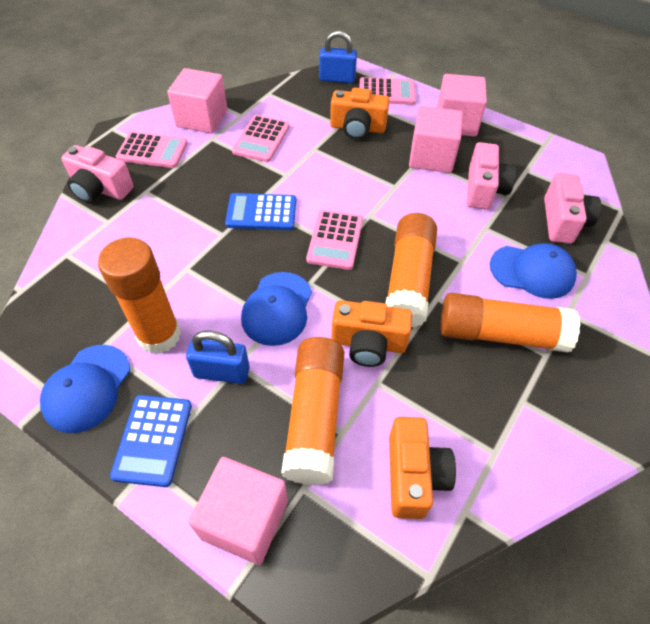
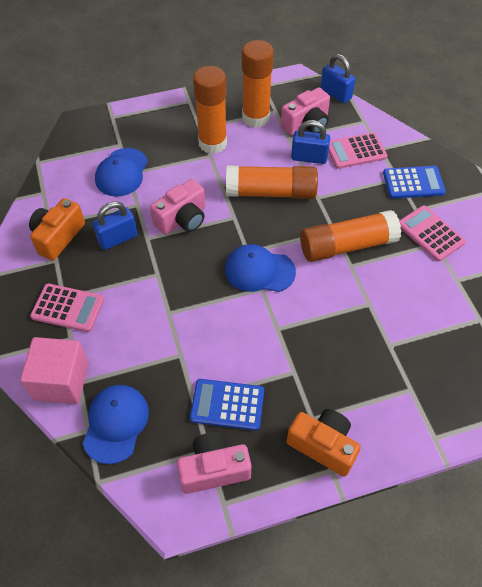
blue padlock: 2 -> 3
orange camera: 3 -> 2
pink calculator: 4 -> 3
pink cube: 4 -> 1

